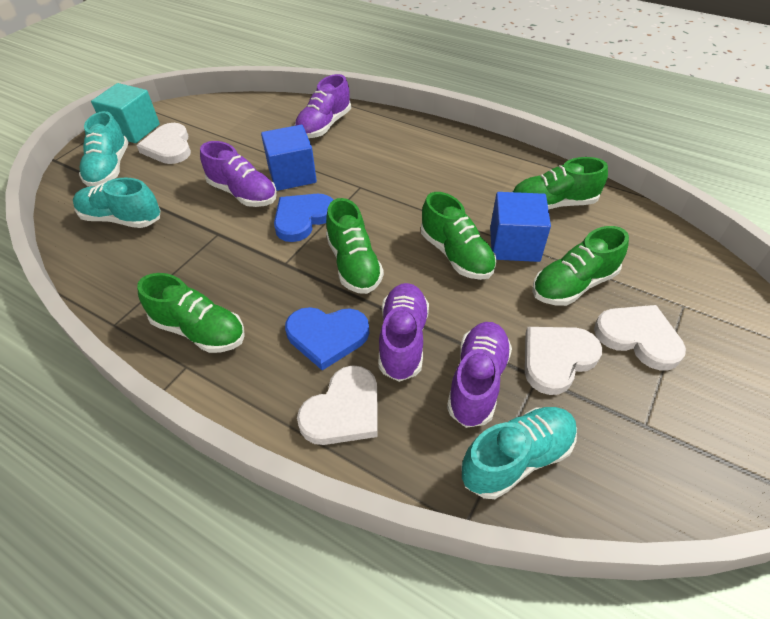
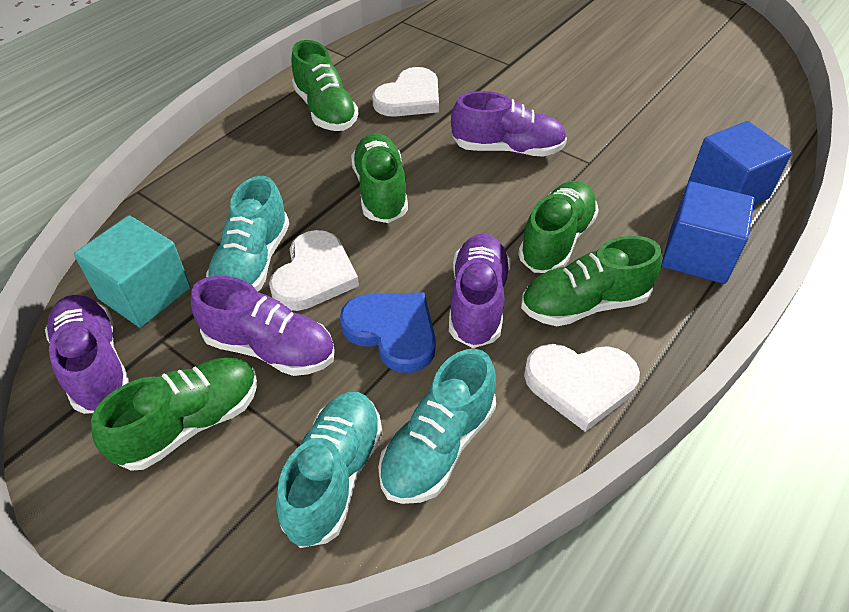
blue heart: 2 -> 1
white heart: 4 -> 3

